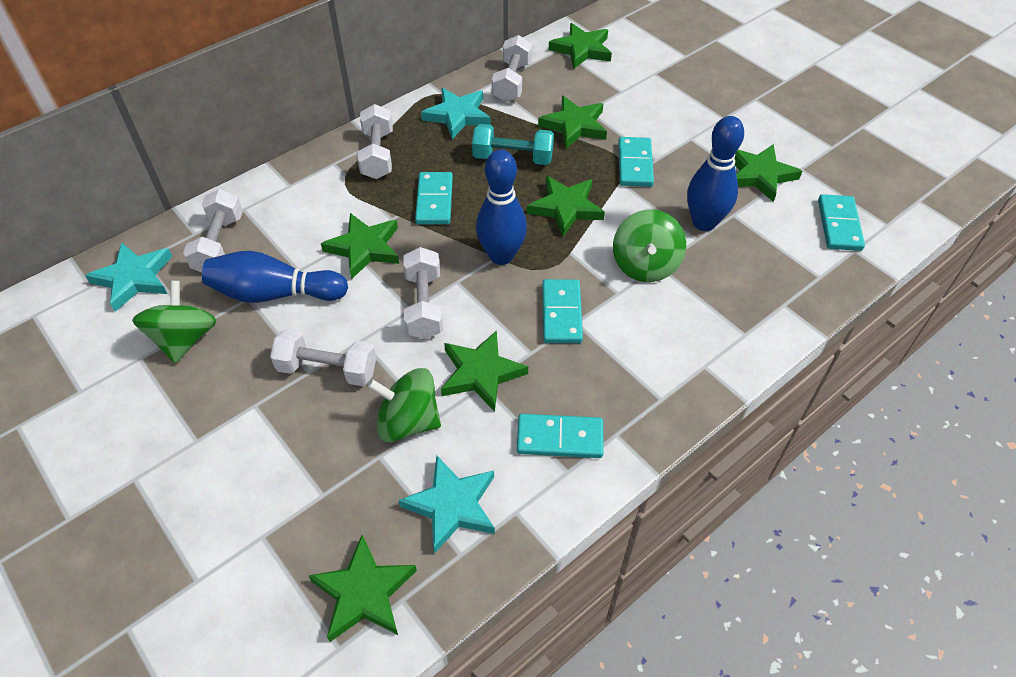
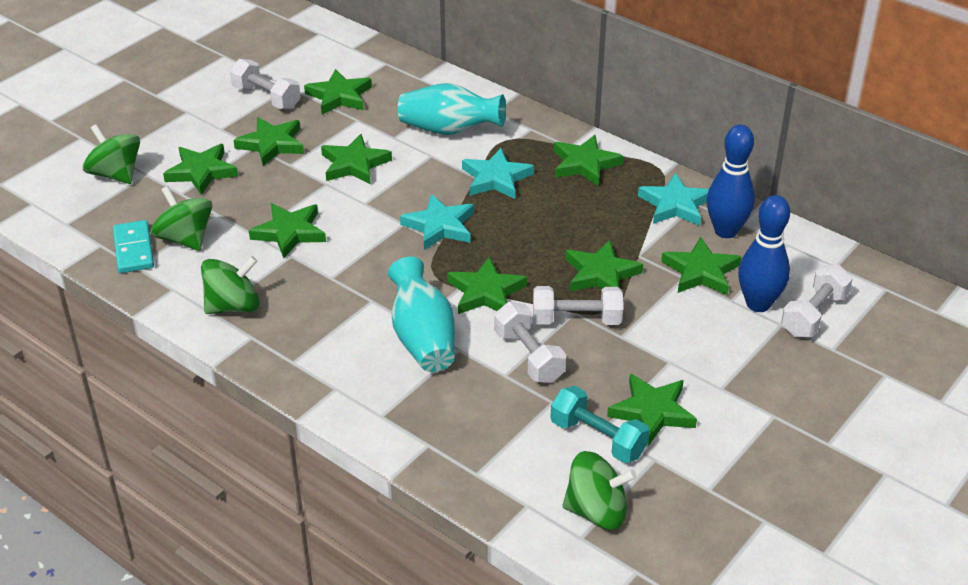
blue bowling pin: 3 -> 2
green spinning top: 3 -> 4
green star: 7 -> 10
turquoise domino: 5 -> 1
turquoise vase: 0 -> 2
white dumbbell: 5 -> 4

